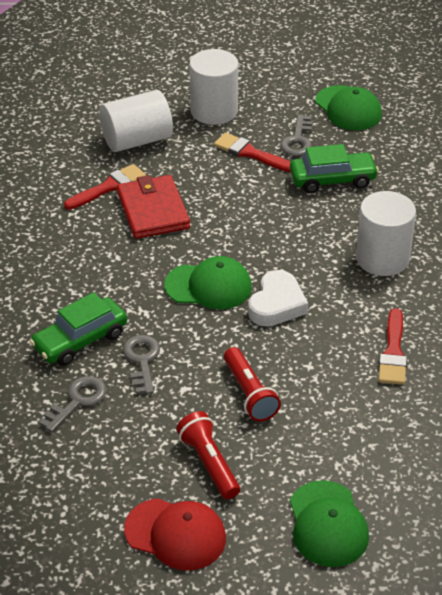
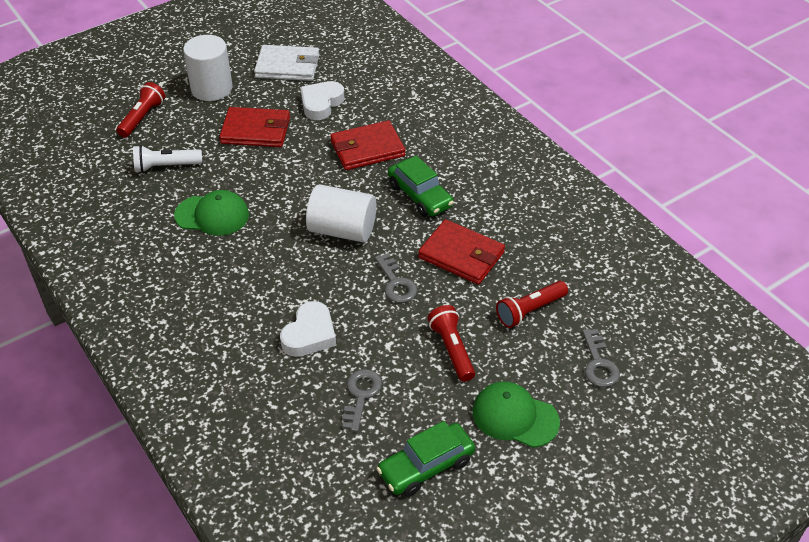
green cap: 3 -> 2
red brush: 3 -> 0
red cap: 1 -> 0
red flashlight: 2 -> 3
red wallet: 1 -> 3
white cylinder: 3 -> 2
white flashlight: 0 -> 1
white heart: 1 -> 2
white wallet: 0 -> 1

